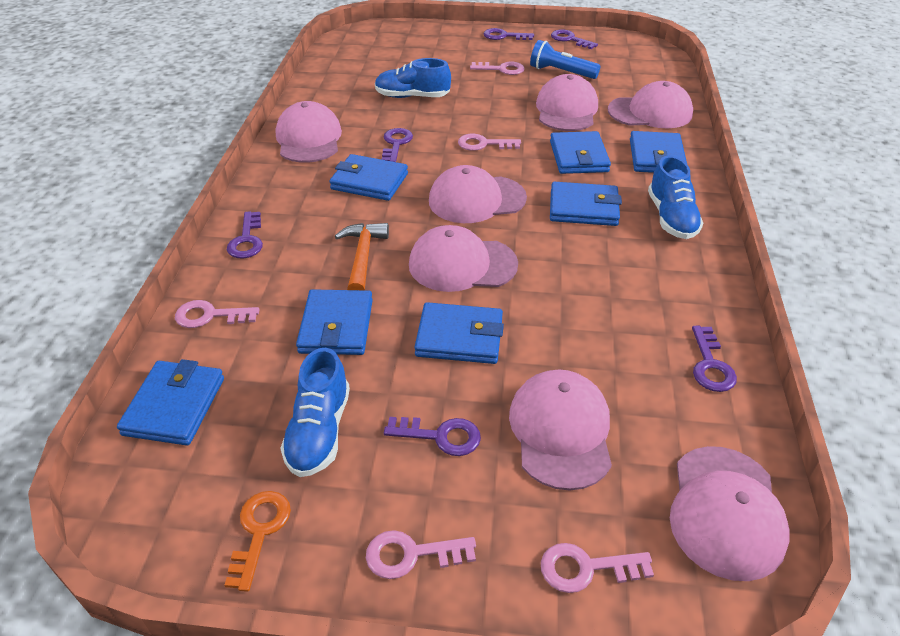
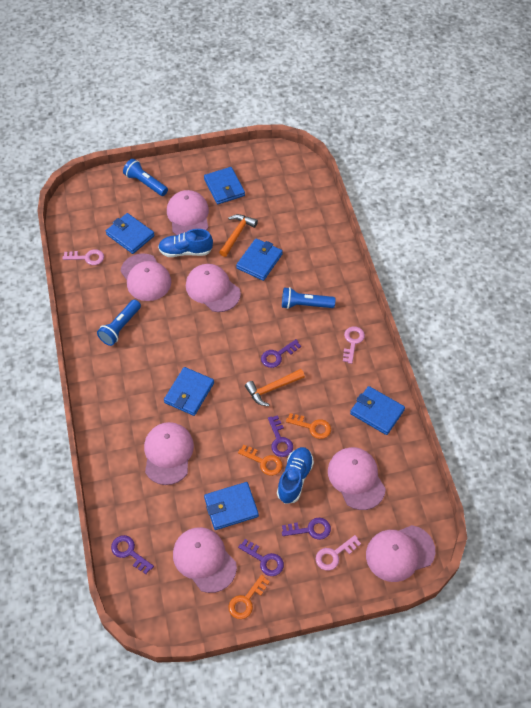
blue flashlight: 1 -> 3
blue shoe: 3 -> 2
blue wallet: 7 -> 6
orange hammer: 1 -> 2
orange key: 1 -> 3
pink key: 5 -> 3
purple key: 6 -> 5

